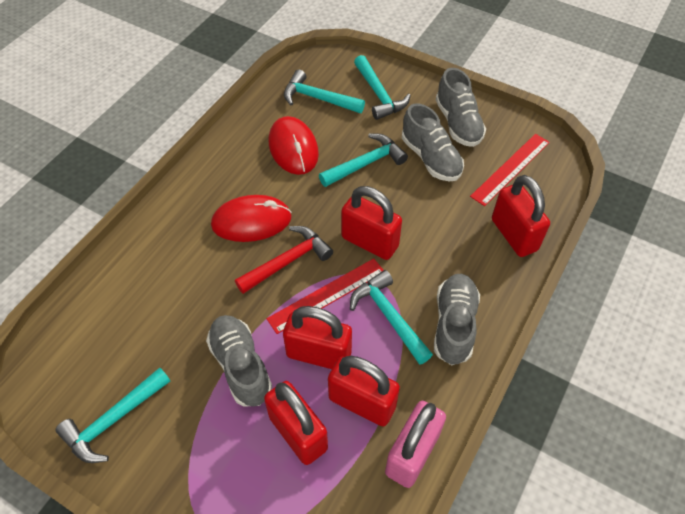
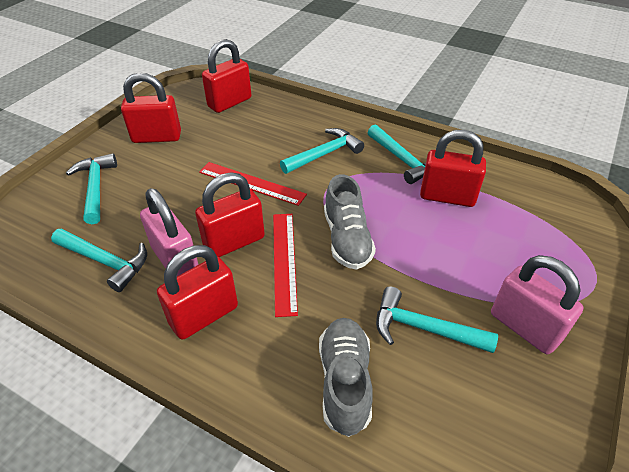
grey shoe: 4 -> 2
pink padlock: 1 -> 2
red hammer: 1 -> 0
red mouse: 2 -> 0

